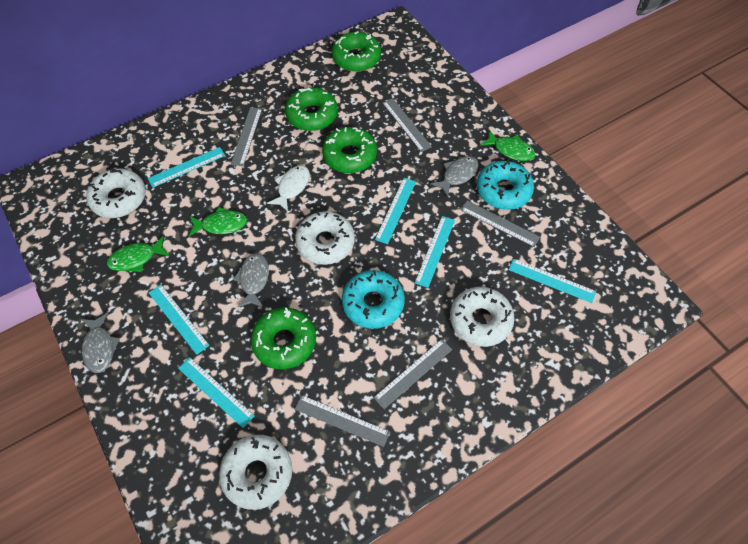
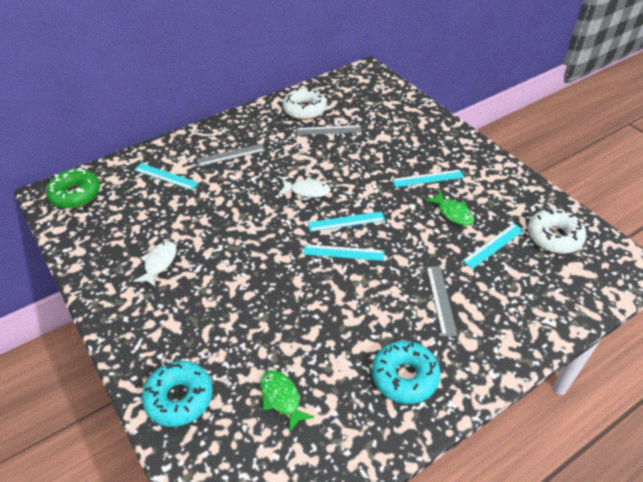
green donut: 4 -> 1
green fish: 3 -> 2
grey fish: 3 -> 0
grey ruler: 5 -> 3
turquoise ruler: 6 -> 5
white donut: 4 -> 2
white fish: 1 -> 2

